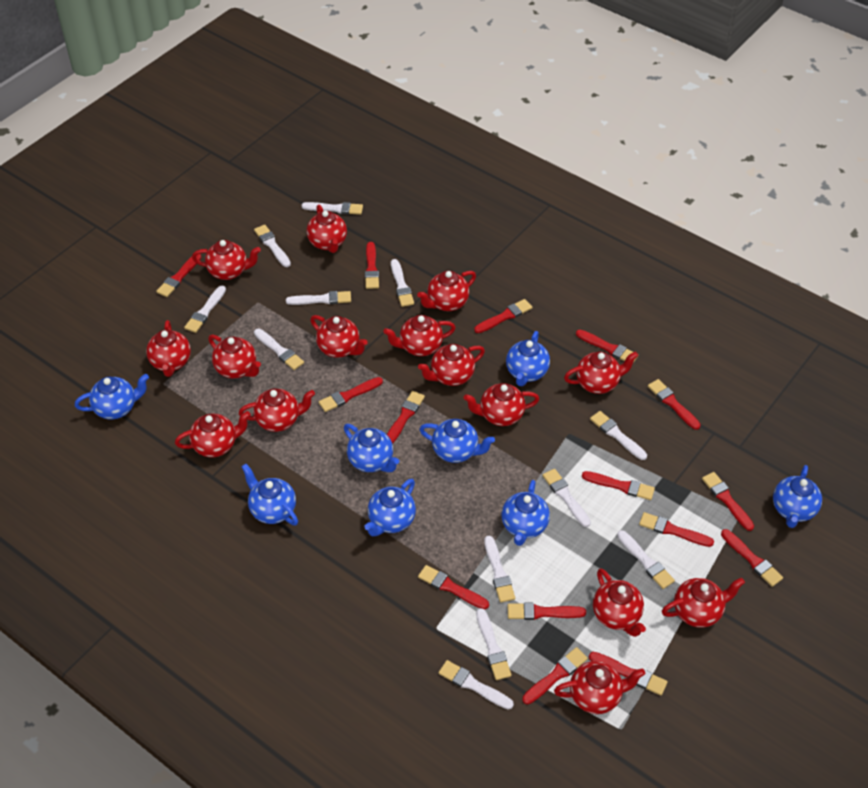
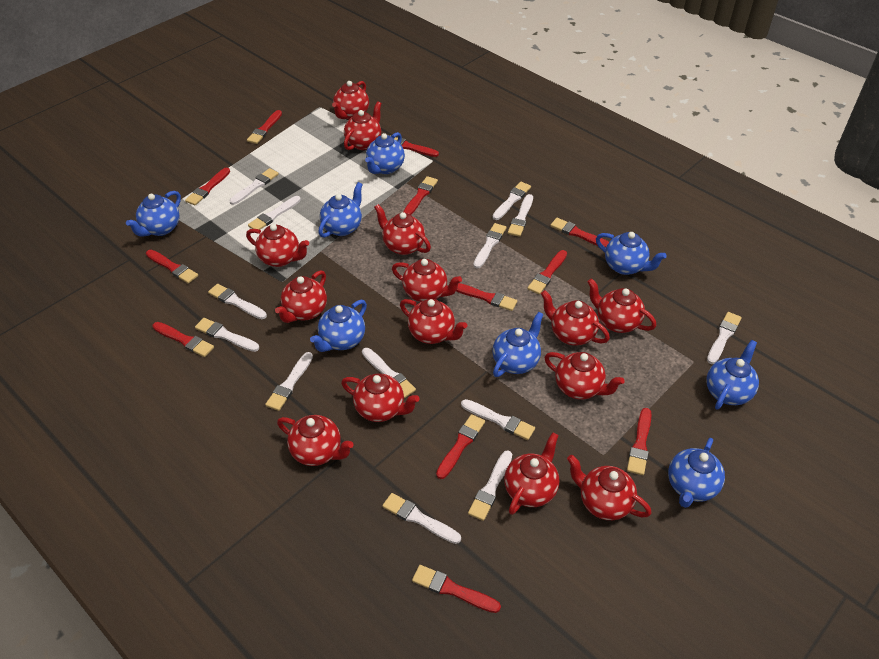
red brush: 15 -> 12
red teapot: 15 -> 14
white brush: 12 -> 13

